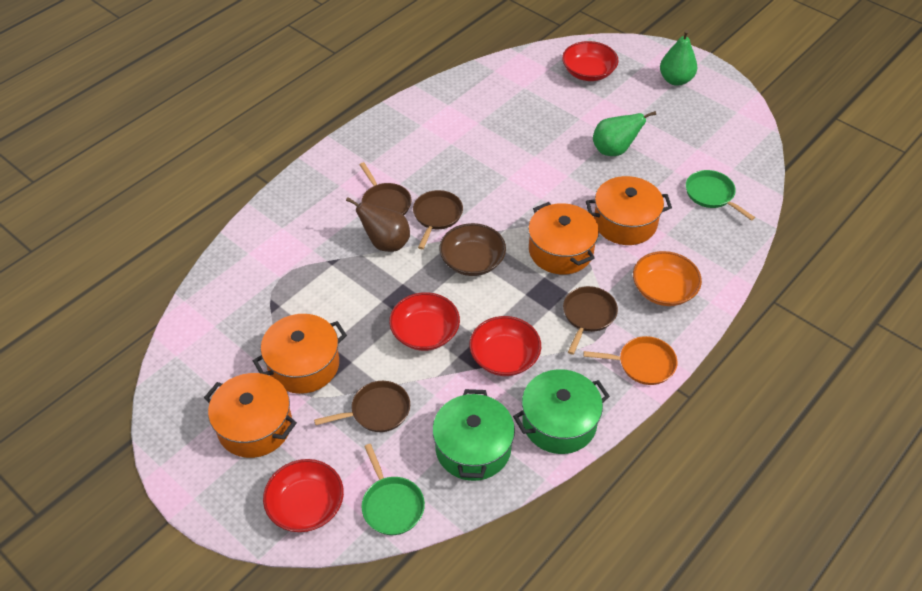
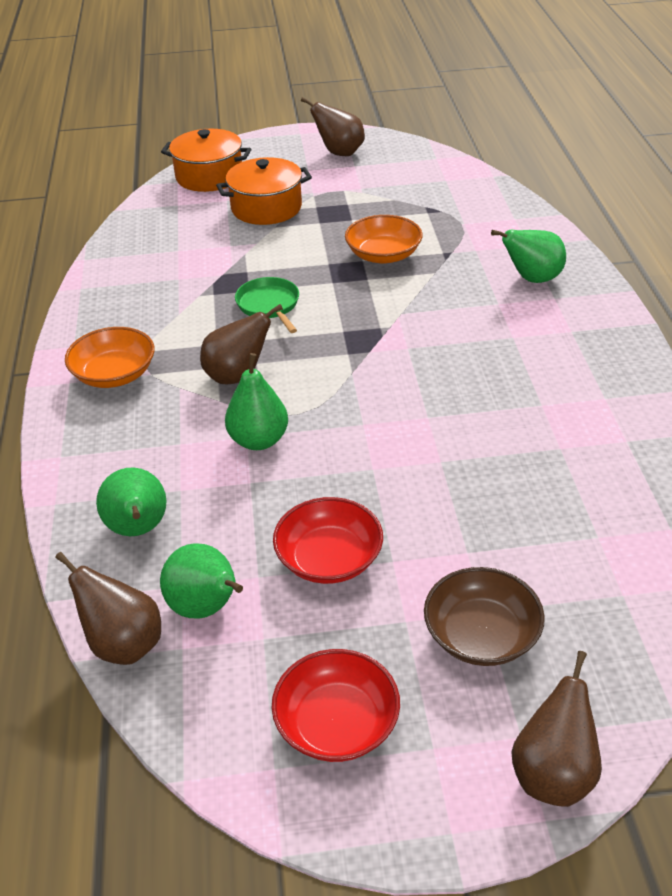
brown pan: 4 -> 0
brown pear: 1 -> 4
green pan: 2 -> 1
green pear: 2 -> 4
green pot: 2 -> 0
orange bowl: 1 -> 2
orange pan: 1 -> 0
orange pot: 4 -> 2
red bowl: 4 -> 2

